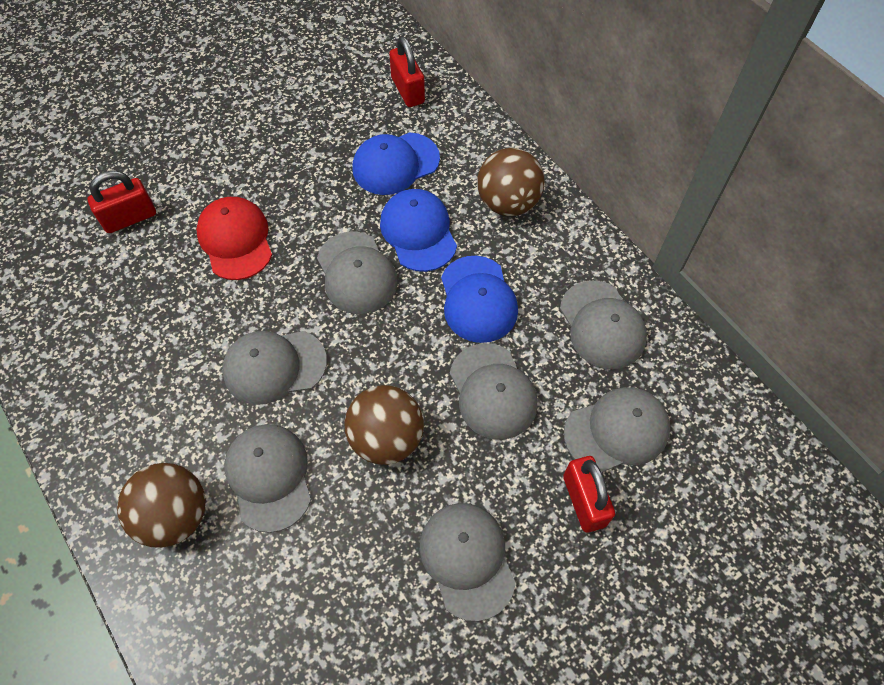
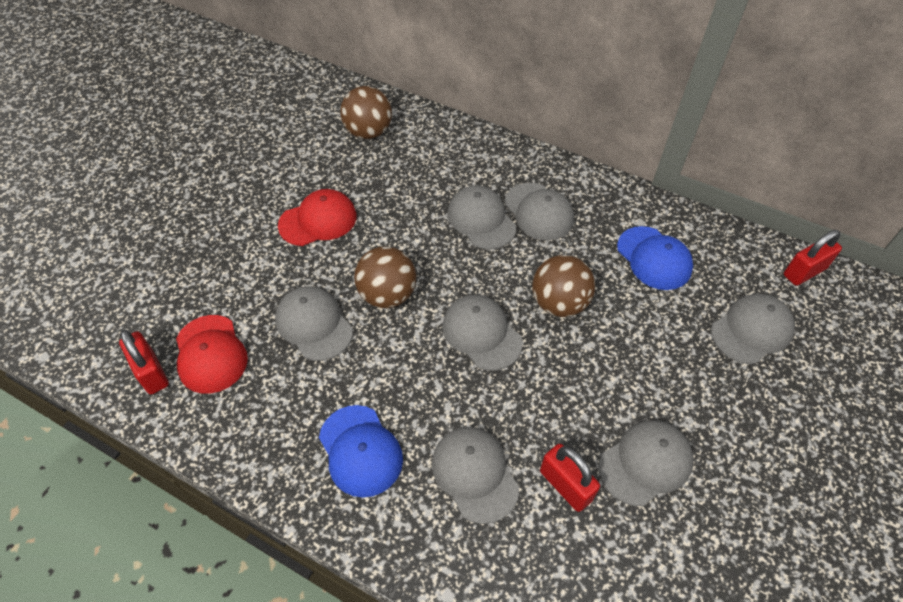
blue cap: 3 -> 2
red cap: 1 -> 2

